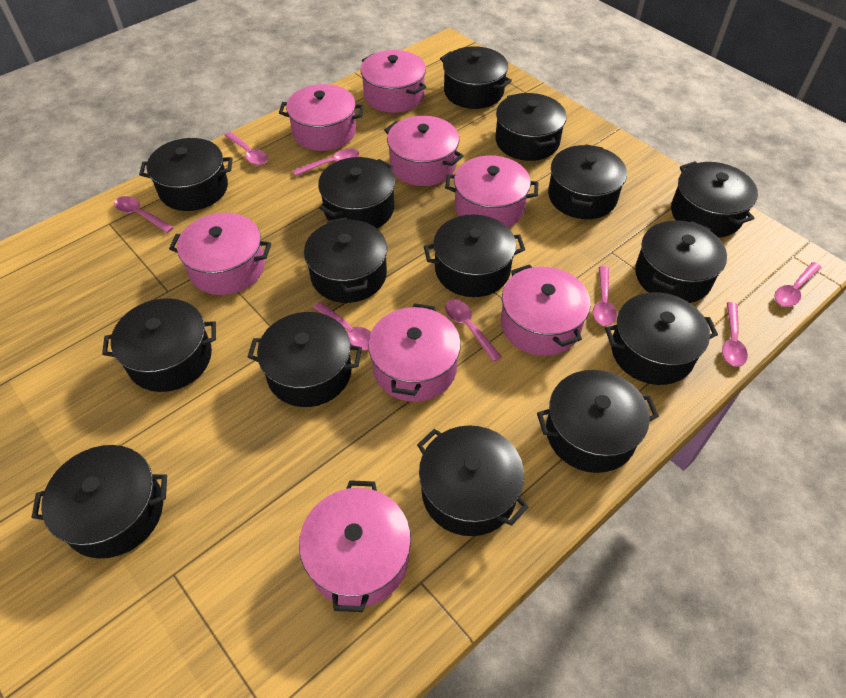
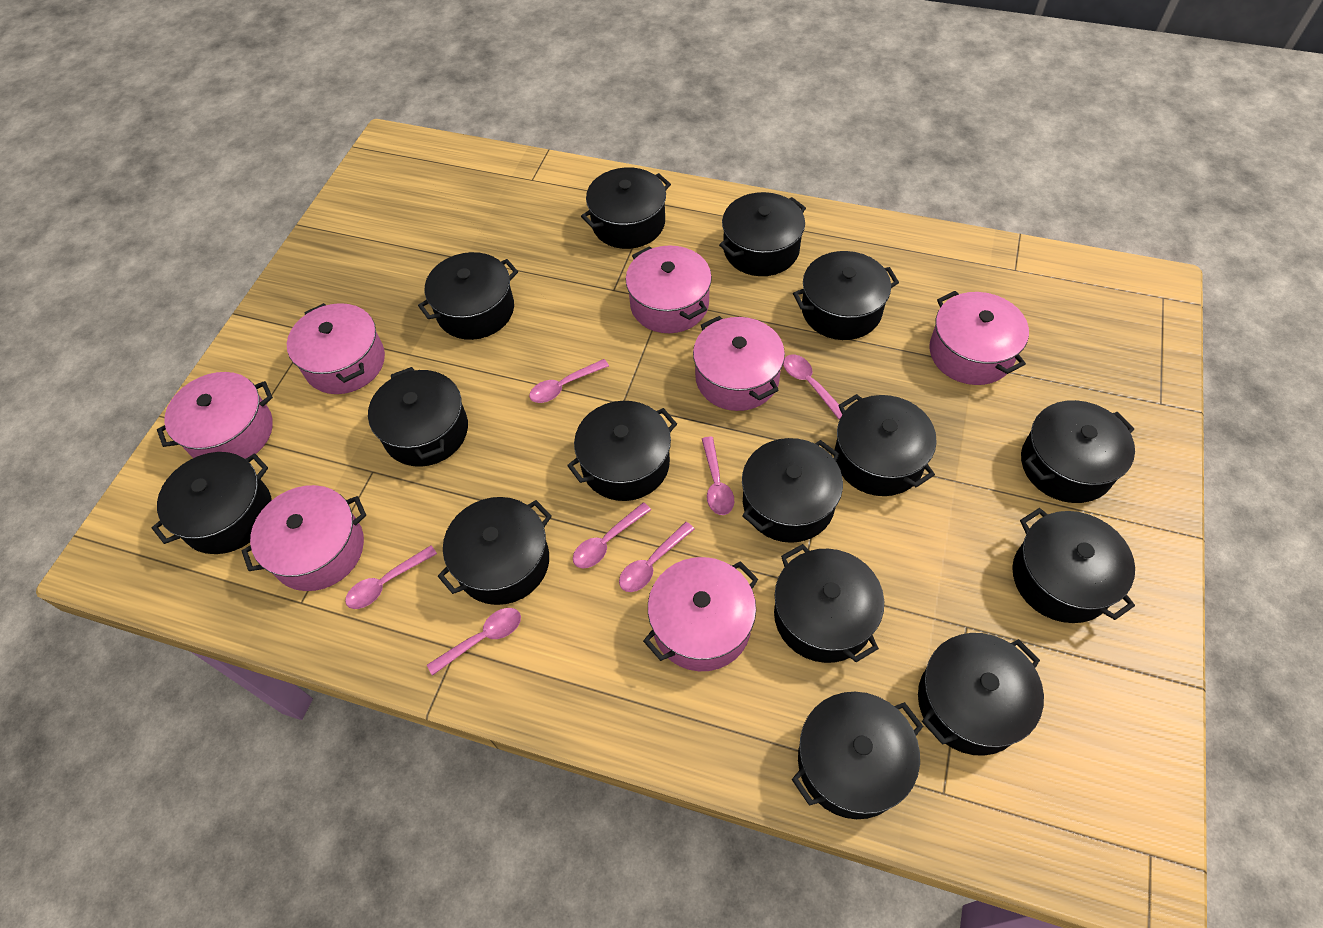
pink pot: 8 -> 7
pink spoon: 8 -> 7

